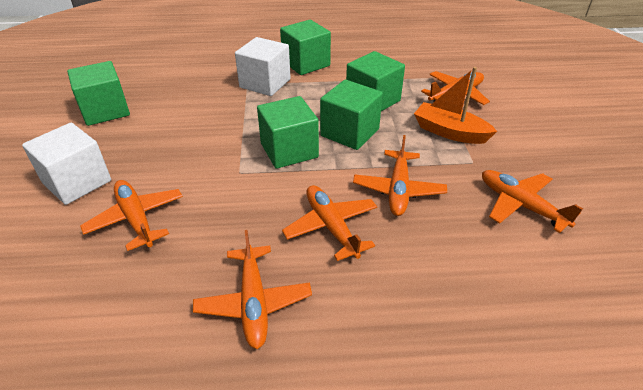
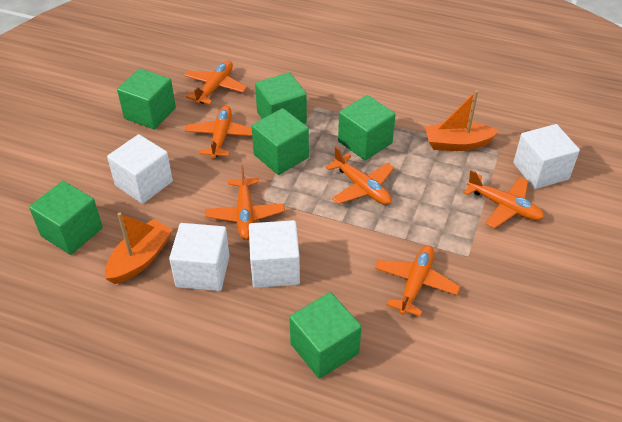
green cube: 5 -> 6
orange boat: 1 -> 2
white cube: 2 -> 4

